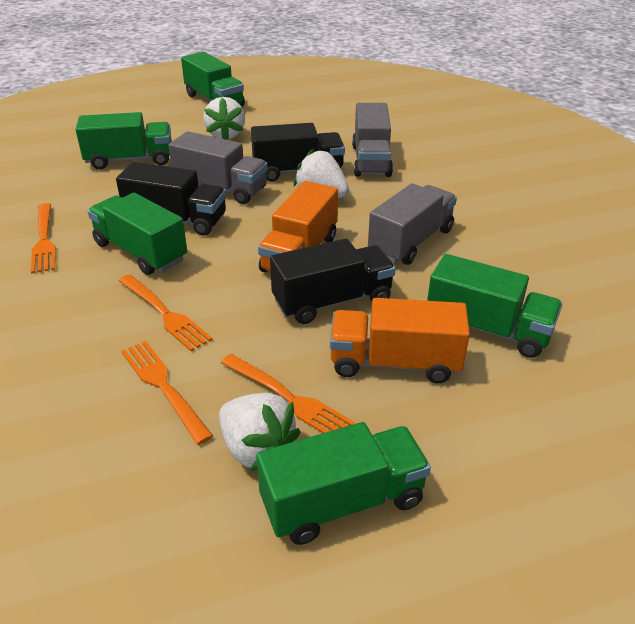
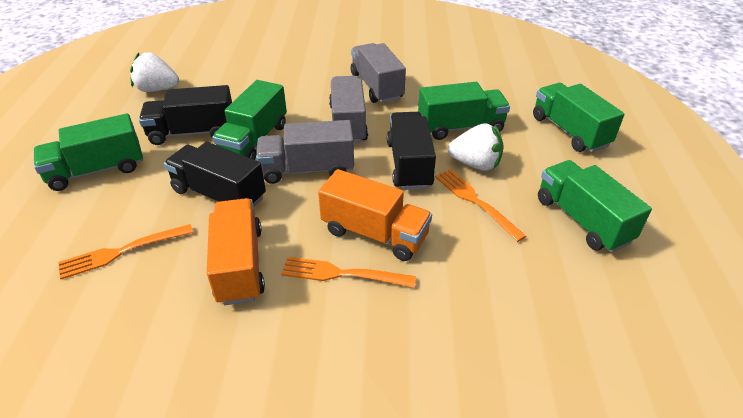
orange fork: 4 -> 3
white strawberry: 3 -> 2

